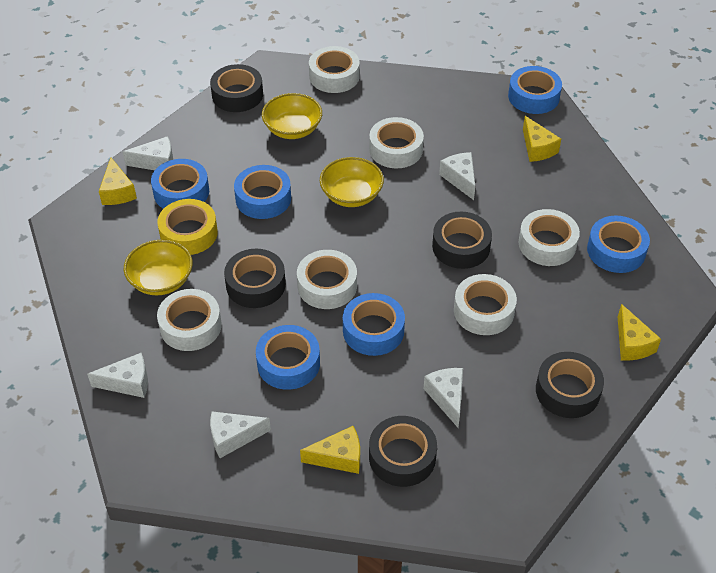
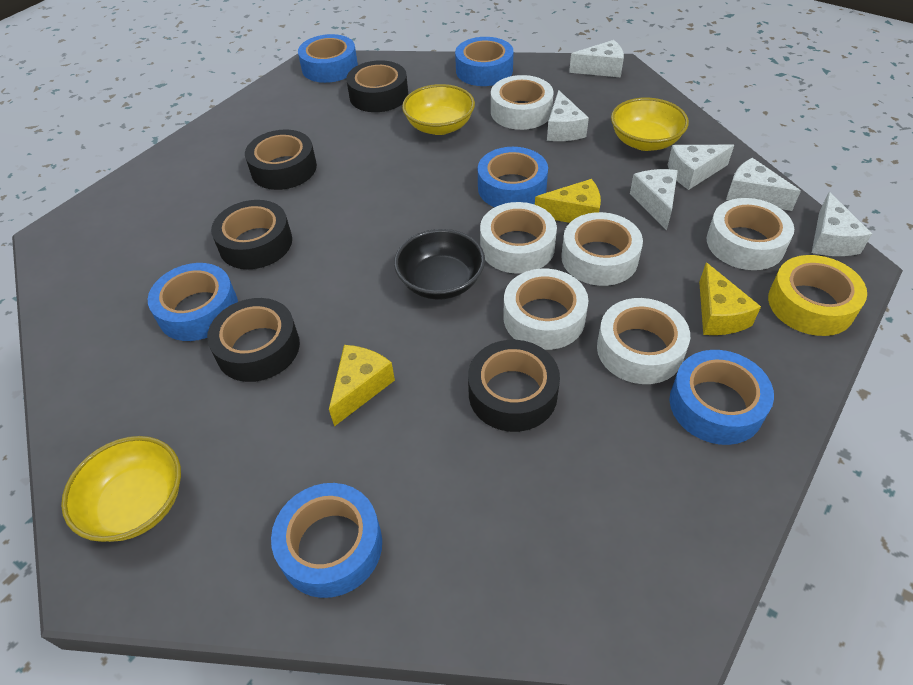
black bowl: 0 -> 1
white cheese: 5 -> 6
yellow cheese: 4 -> 3

